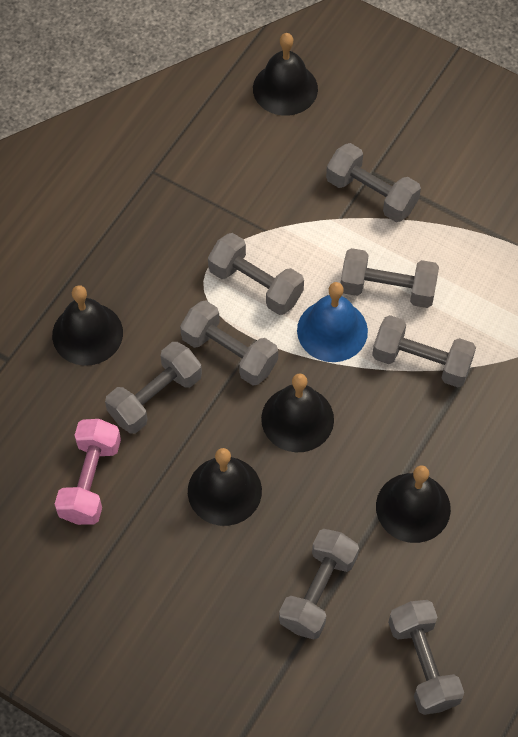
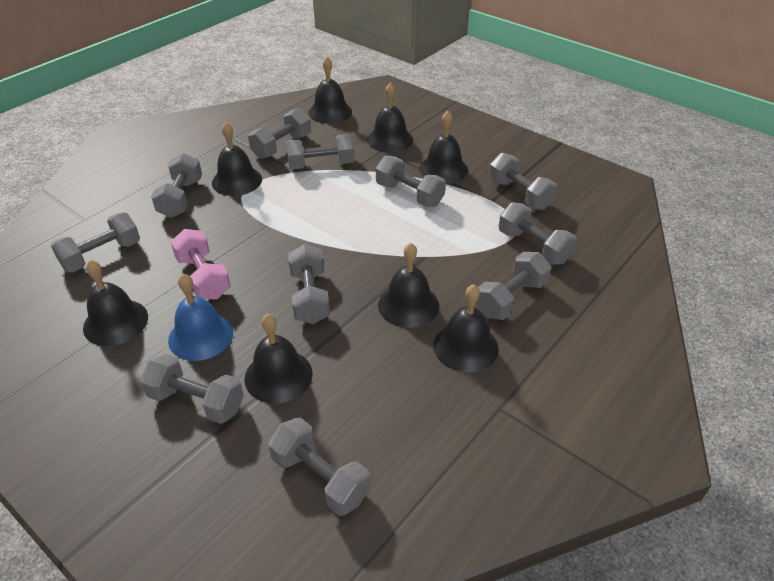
black bell: 5 -> 8
grey dumbbell: 8 -> 11

